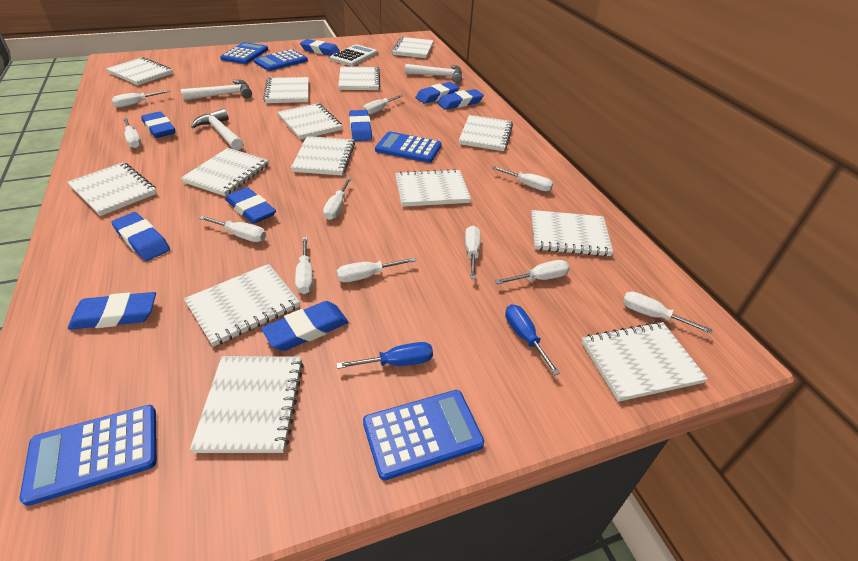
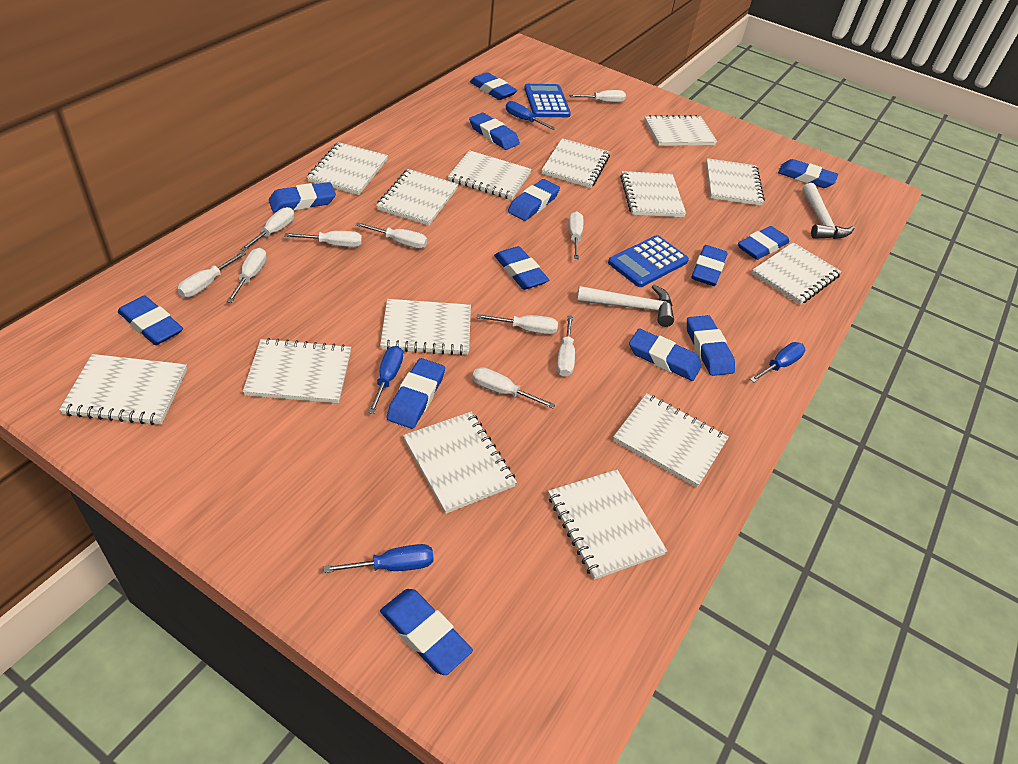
blue calculator: 5 -> 2
blue eraser: 9 -> 13
blue screwdriver: 2 -> 4
white calculator: 1 -> 0
white hammer: 3 -> 2
white screwdriver: 11 -> 10

